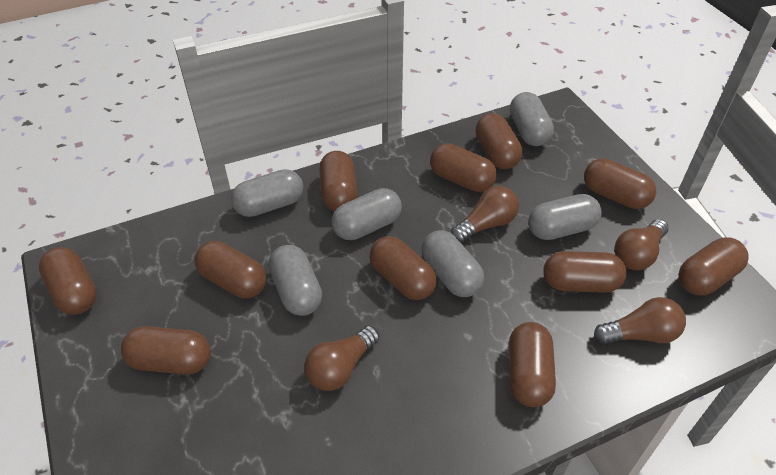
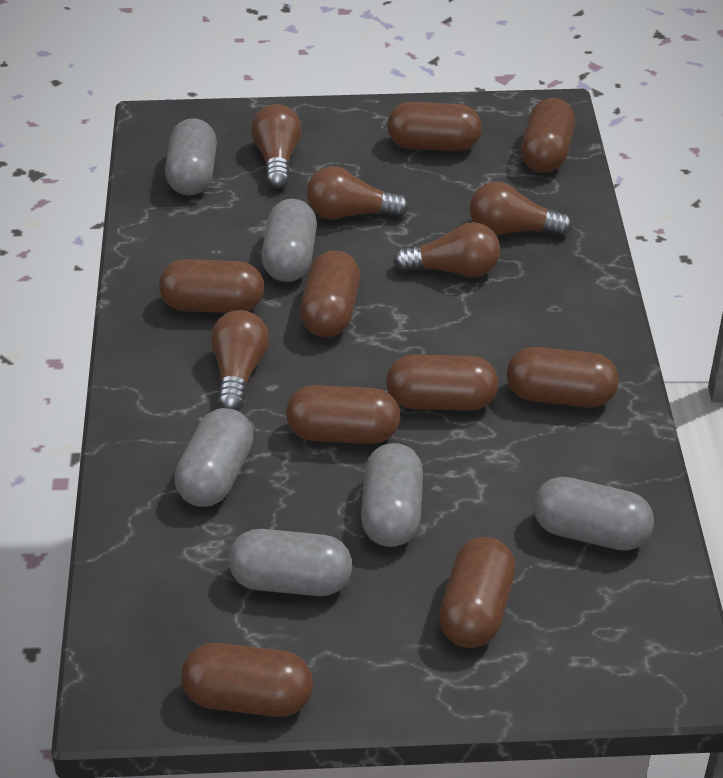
brown capsule: 11 -> 9
brown light bulb: 4 -> 5

